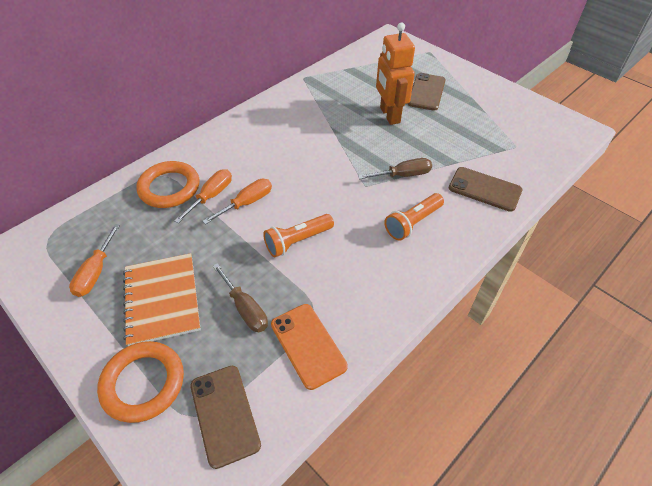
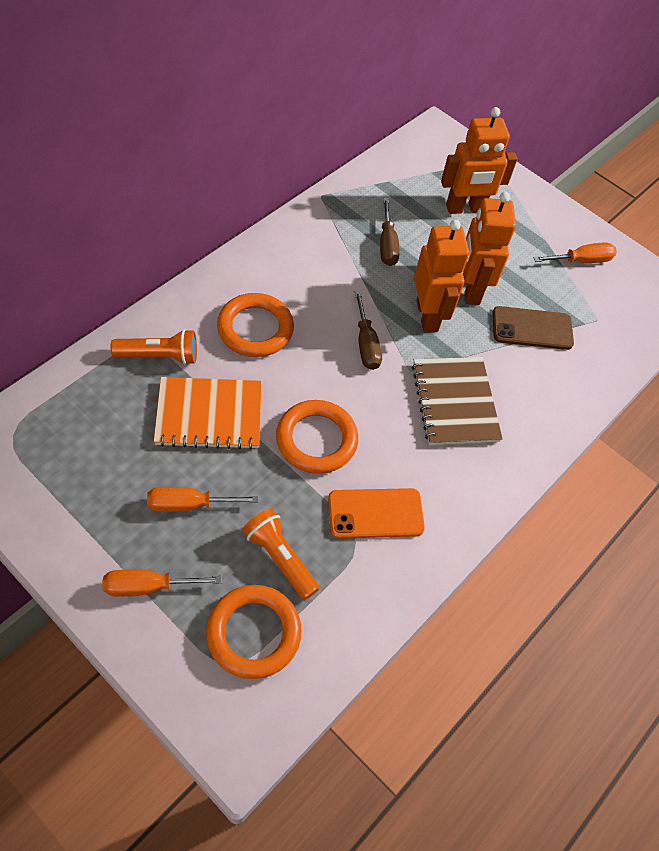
brown notebook: 0 -> 1
brown phone: 3 -> 1
orange ring: 2 -> 3
orange robot: 1 -> 3

